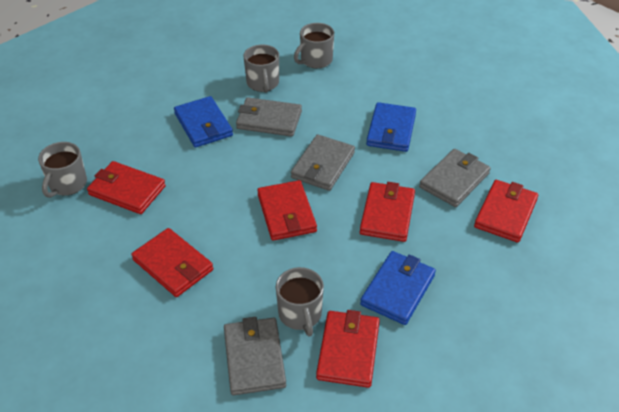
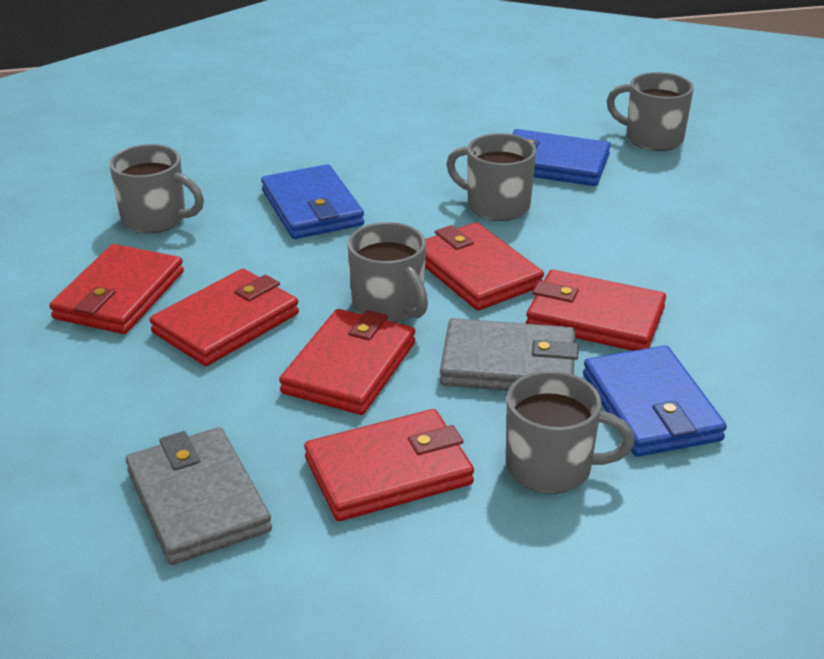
grey mug: 4 -> 5
grey wallet: 4 -> 2

